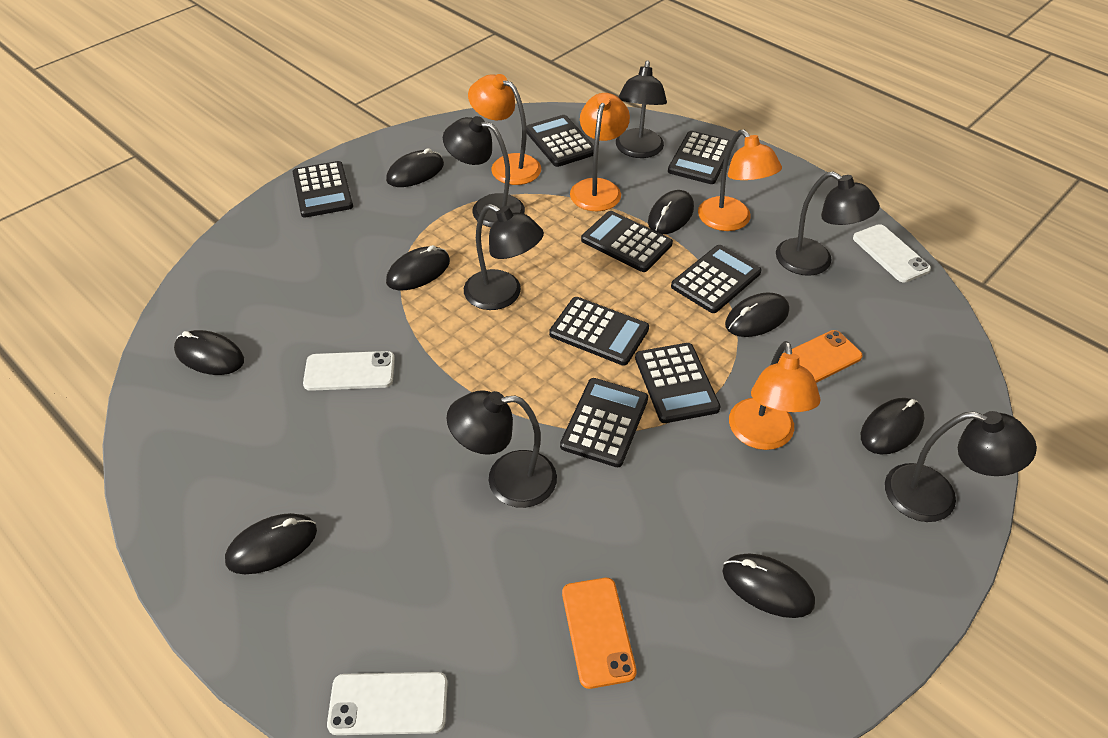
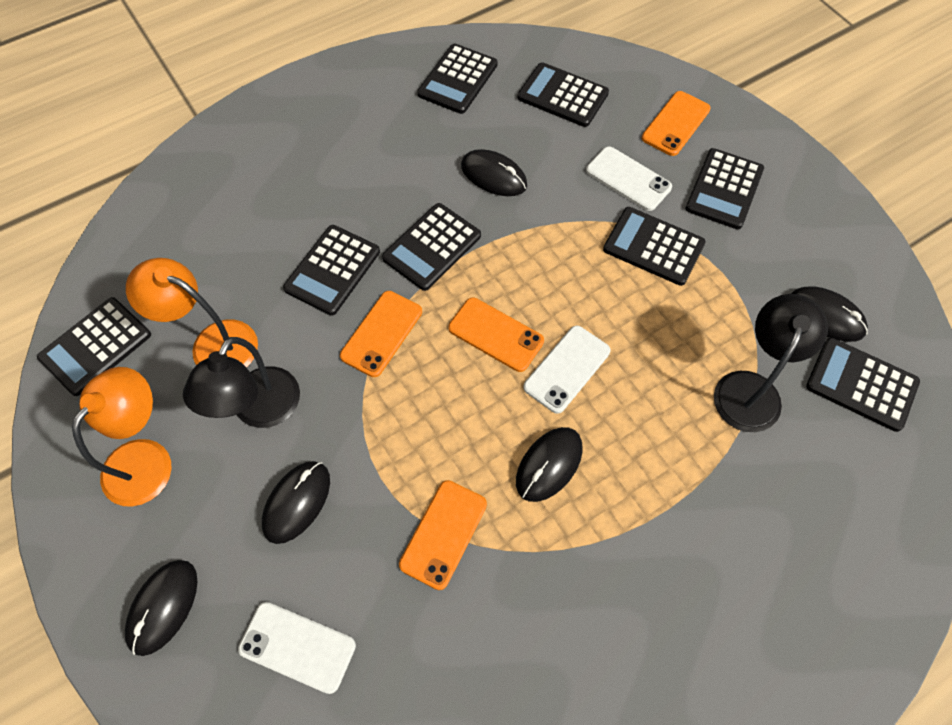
black lamp: 6 -> 2
black mouse: 8 -> 5
orange lamp: 4 -> 2
orange phone: 2 -> 4

